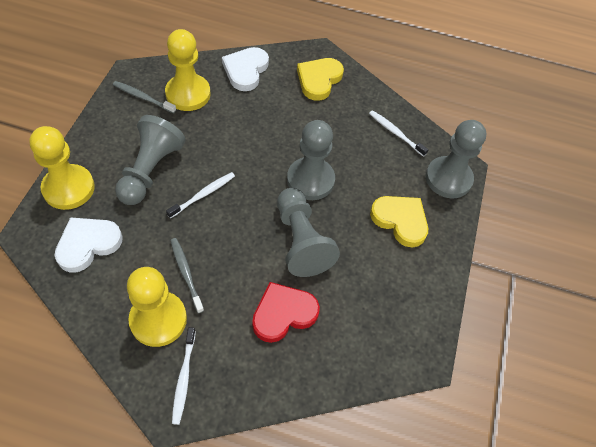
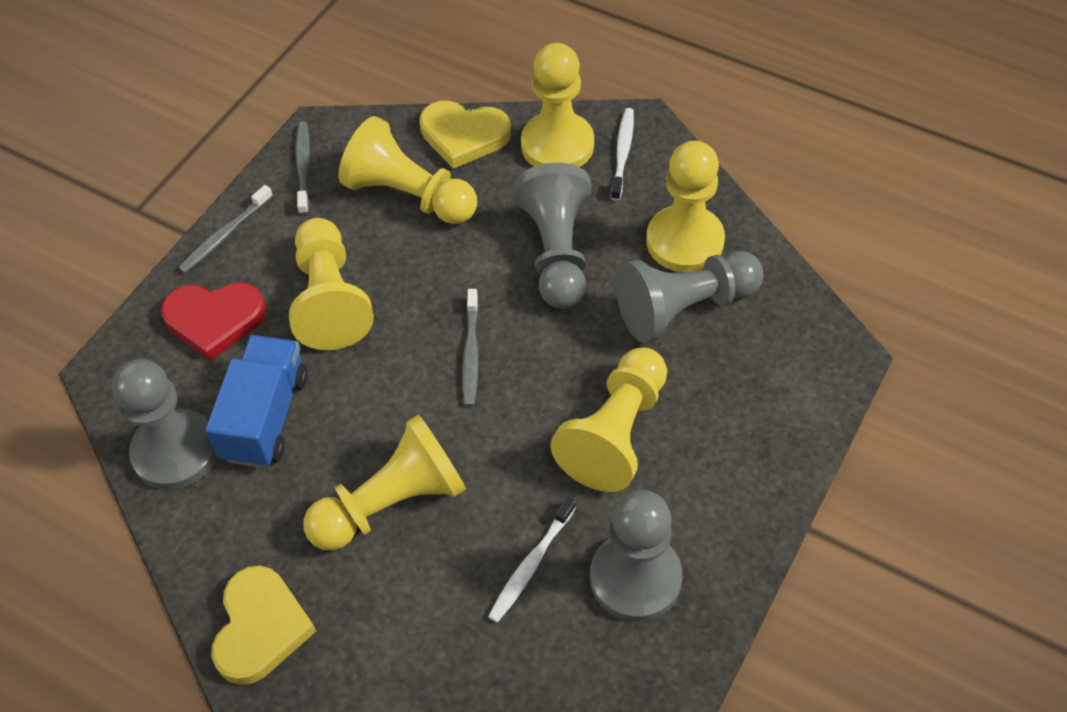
blue truck: 0 -> 1
grey toothbrush: 2 -> 3
white heart: 2 -> 0
white toothbrush: 3 -> 2
yellow pawn: 3 -> 6

